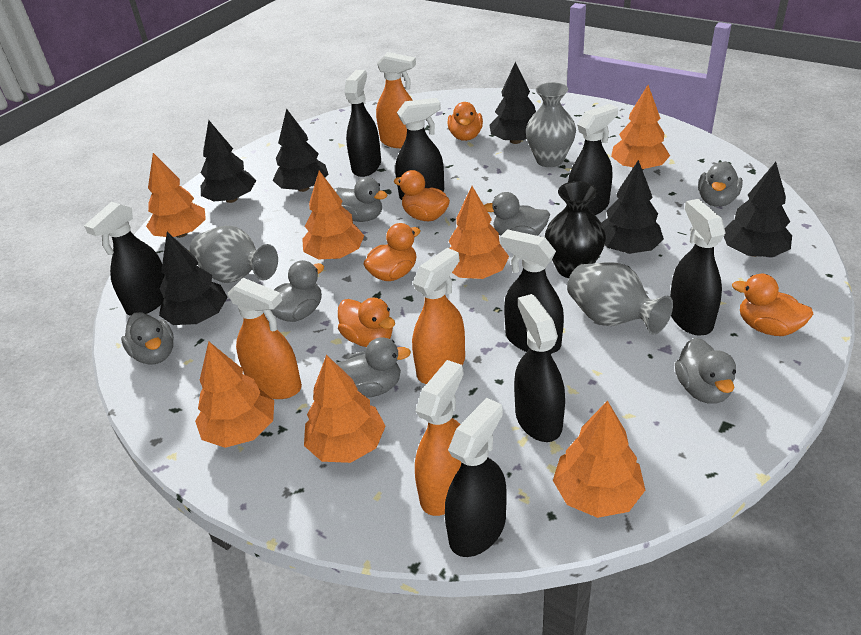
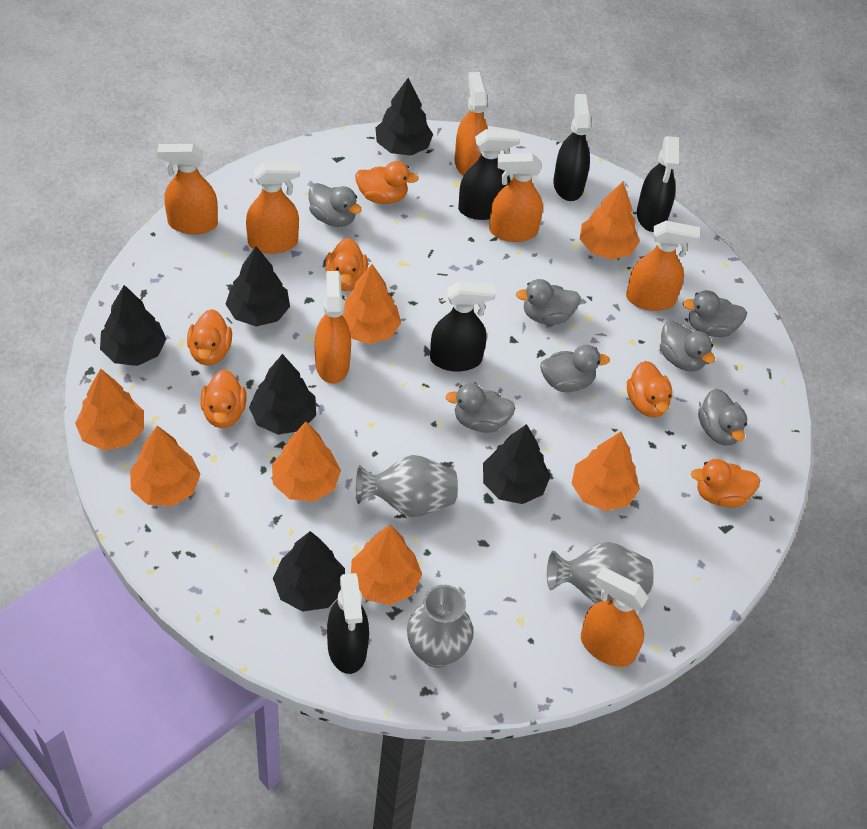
black spray bottle: 8 -> 5
black vase: 1 -> 0
orange duck: 5 -> 6
orange spray bottle: 4 -> 7

